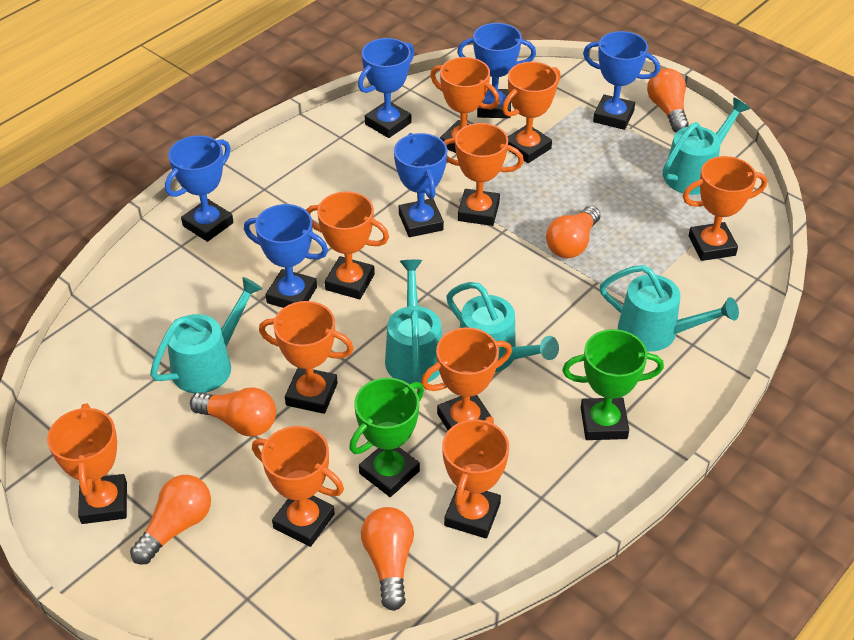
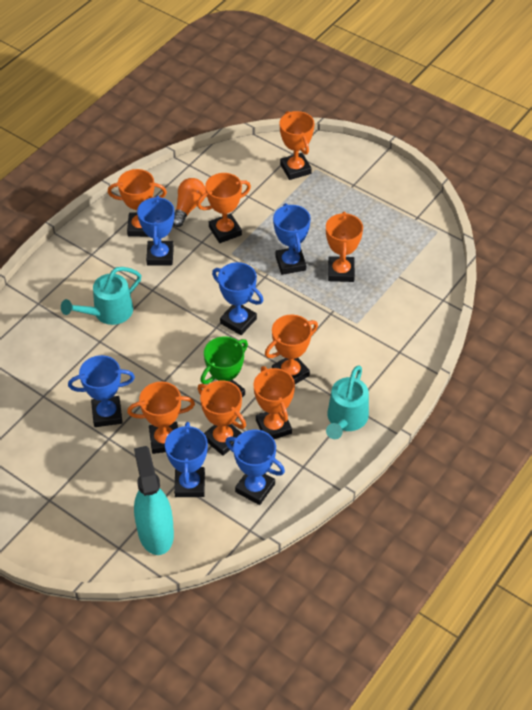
green trophy: 2 -> 1
orange light bulb: 5 -> 1
orange trophy: 10 -> 8
turquoise spray bottle: 0 -> 1
turquoise watering can: 5 -> 2

